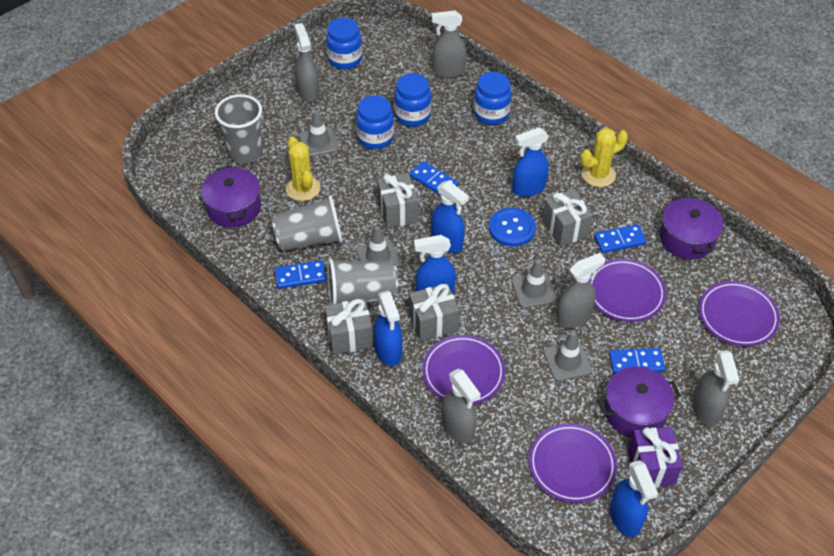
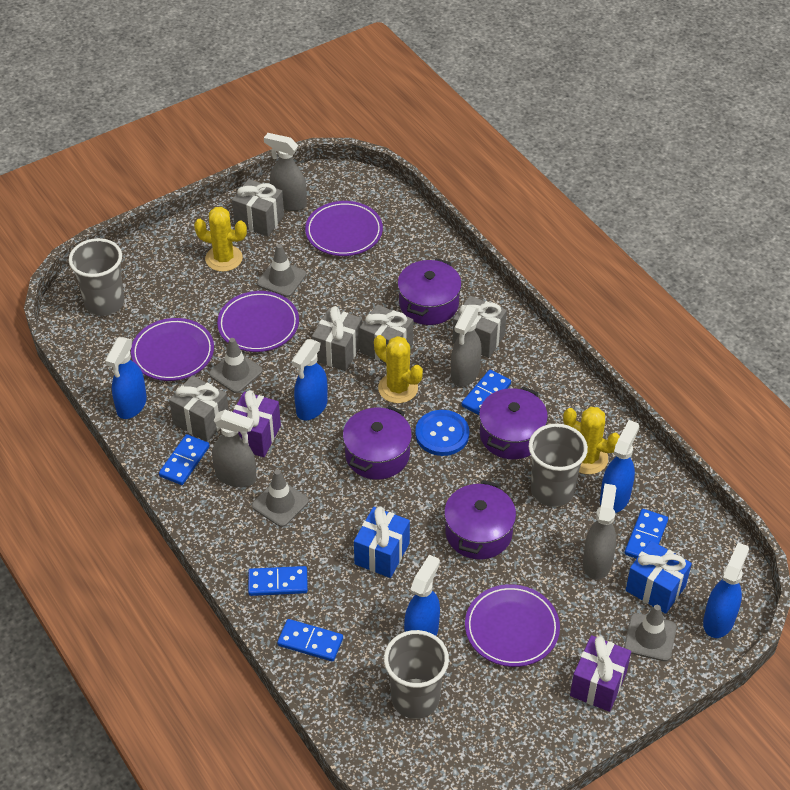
blue domino: 4 -> 5
blue gift: 0 -> 2
blue jar: 4 -> 0
grey gift: 4 -> 5
grey spray bottle: 5 -> 4
purple gift: 1 -> 2
purple pot: 3 -> 4
yellow cactus: 2 -> 3

